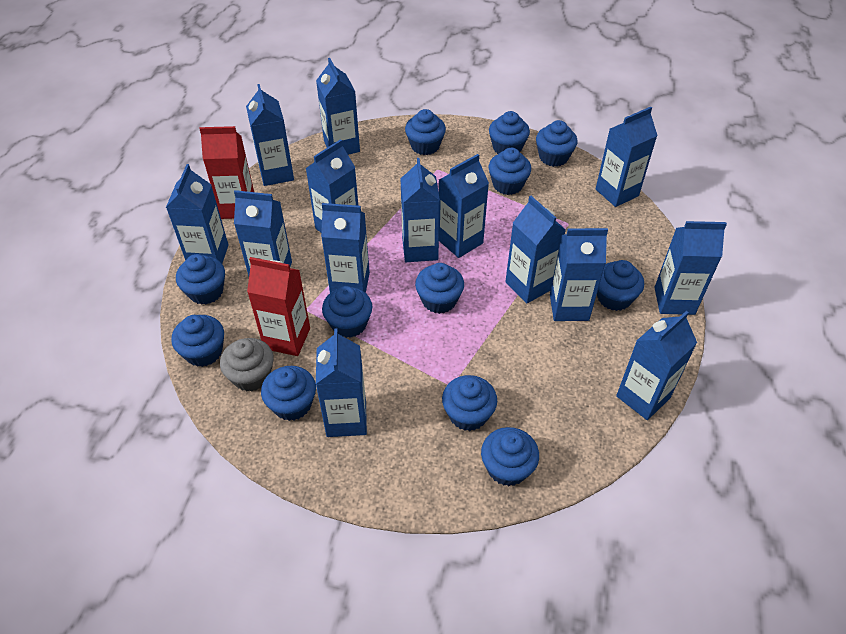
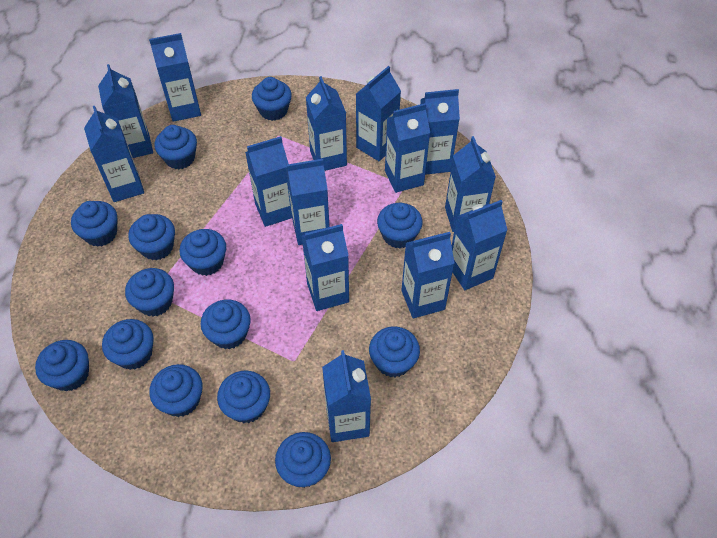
blue cupcake: 12 -> 14
grey cupcake: 1 -> 0
red carton: 2 -> 0

